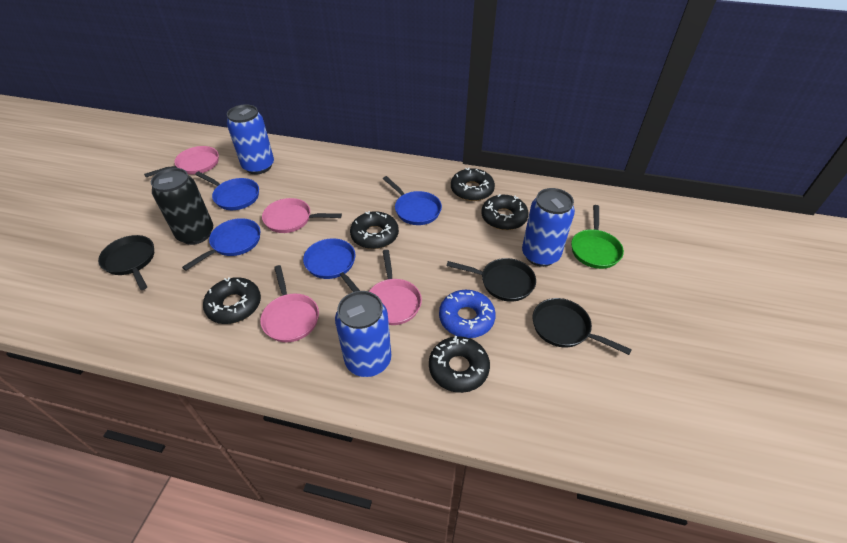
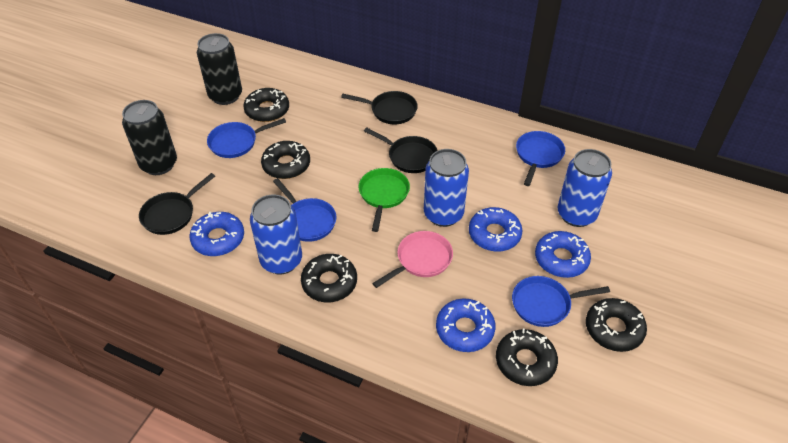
black can: 1 -> 2
blue donut: 1 -> 4
pink pan: 4 -> 1

